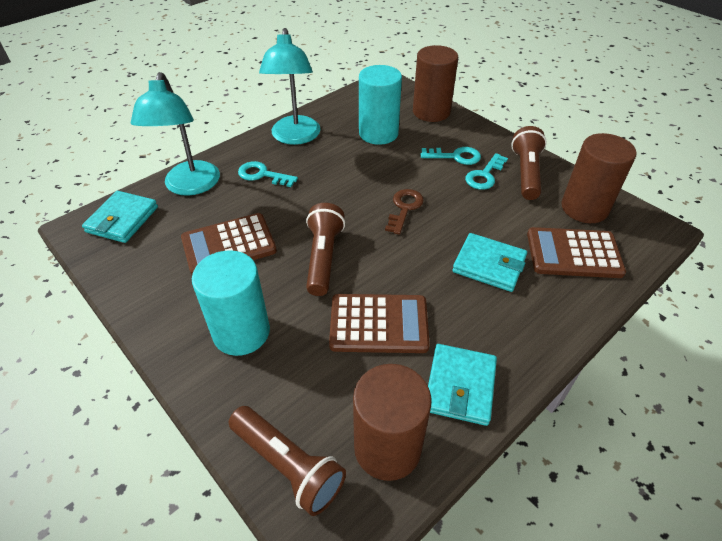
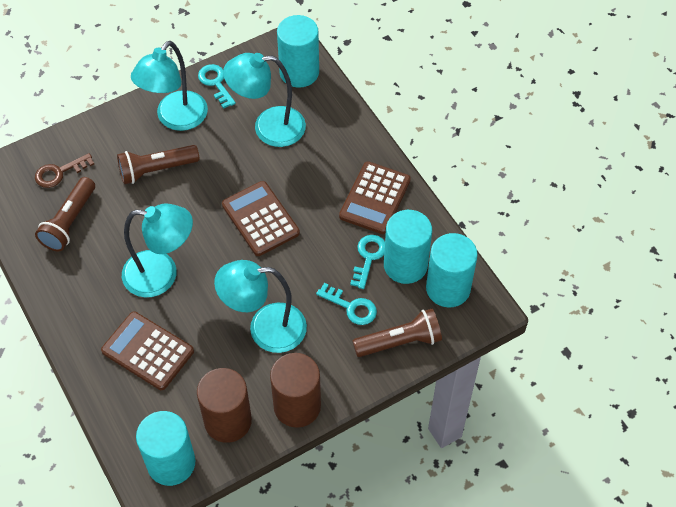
brown cylinder: 3 -> 2
turquoise cylinder: 2 -> 4
turquoise lamp: 2 -> 4
turquoise wallet: 3 -> 0

